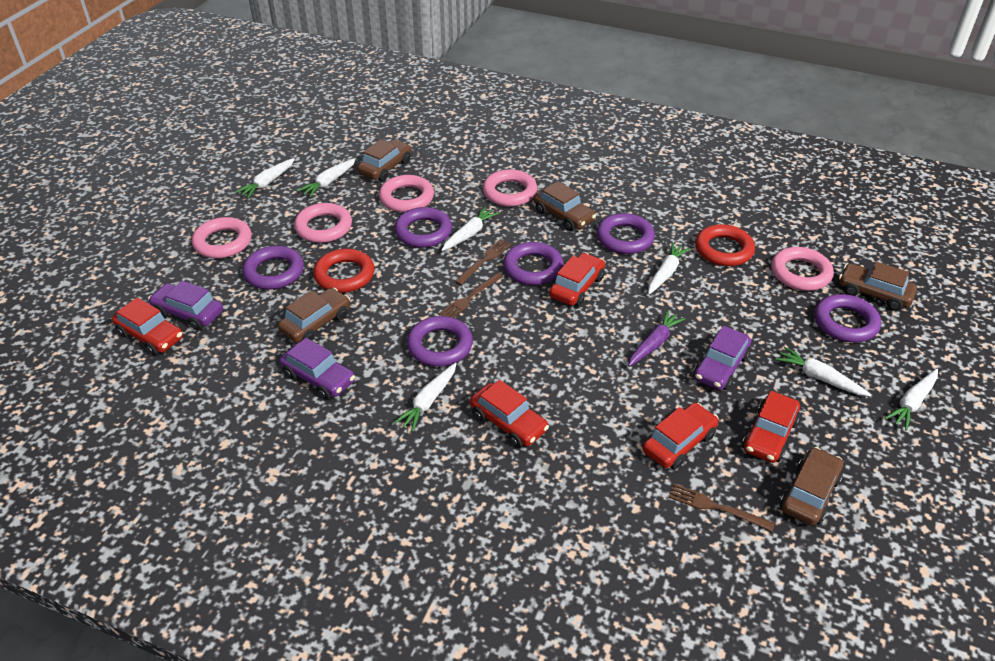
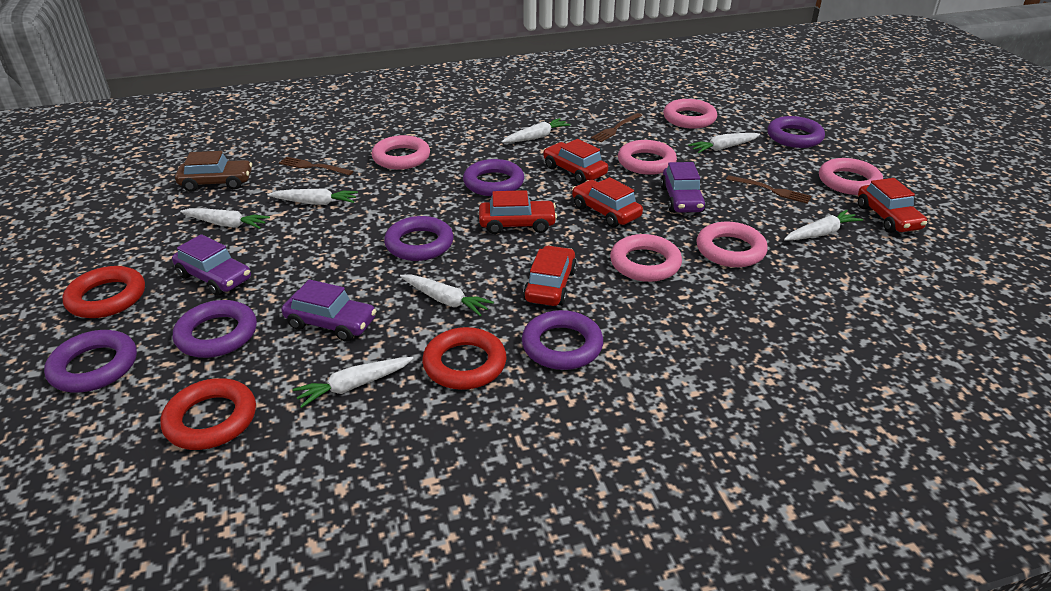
brown car: 5 -> 1
pink ring: 5 -> 6
purple carrot: 1 -> 0
red ring: 2 -> 3

